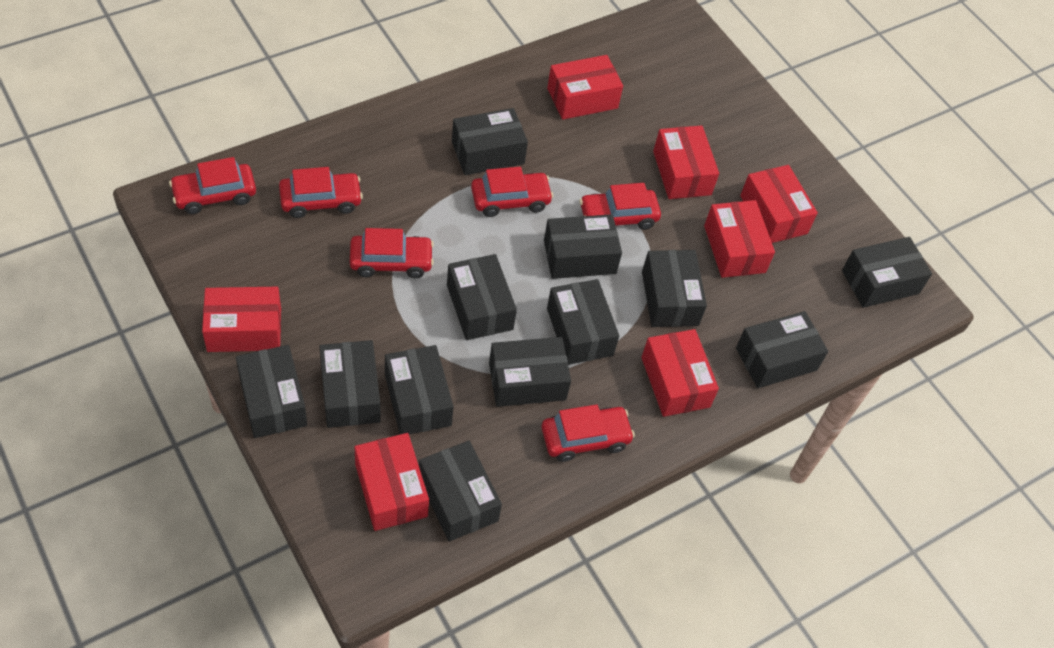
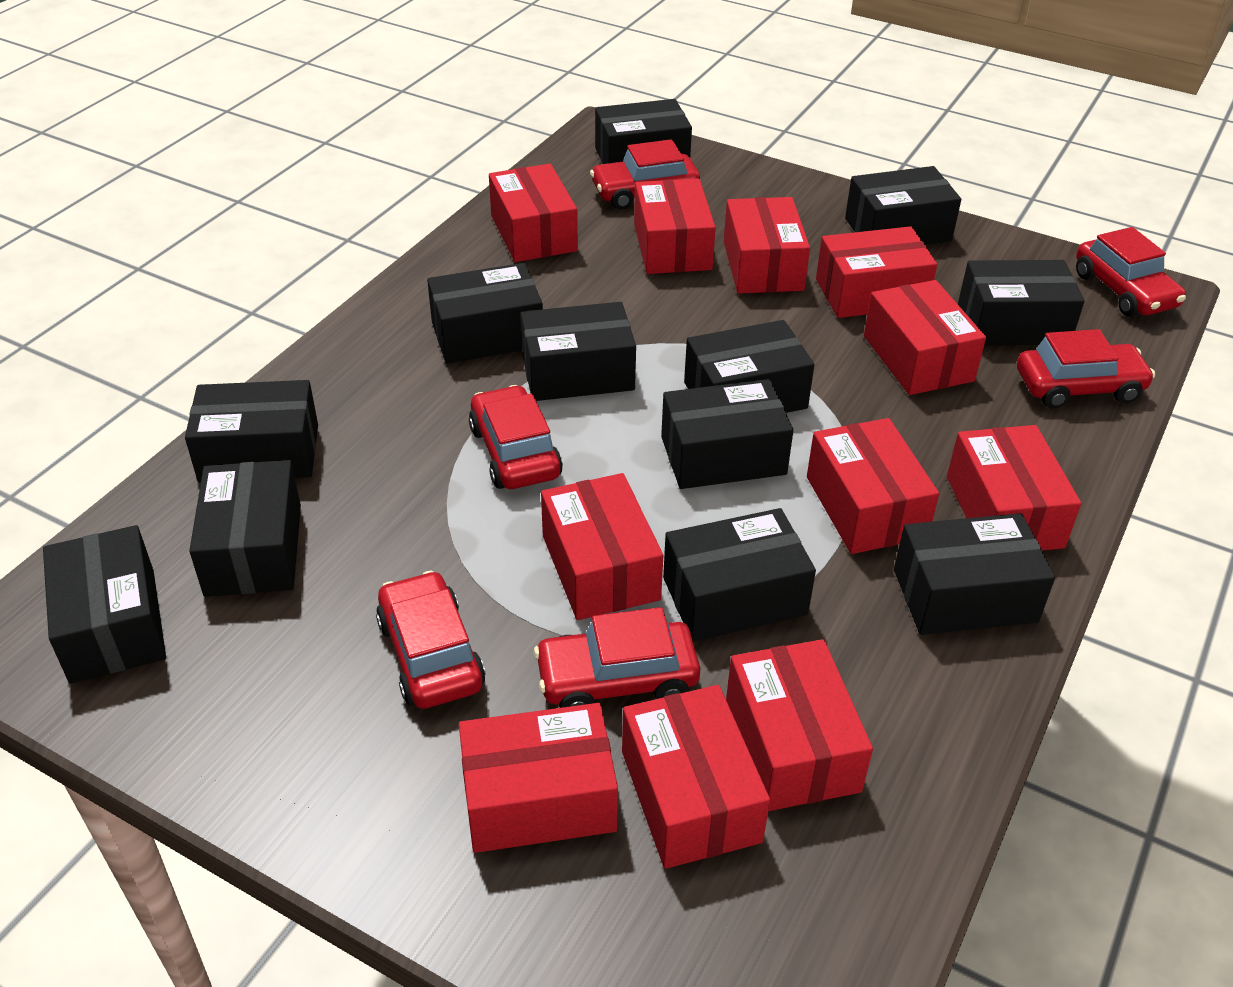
red box: 7 -> 11

